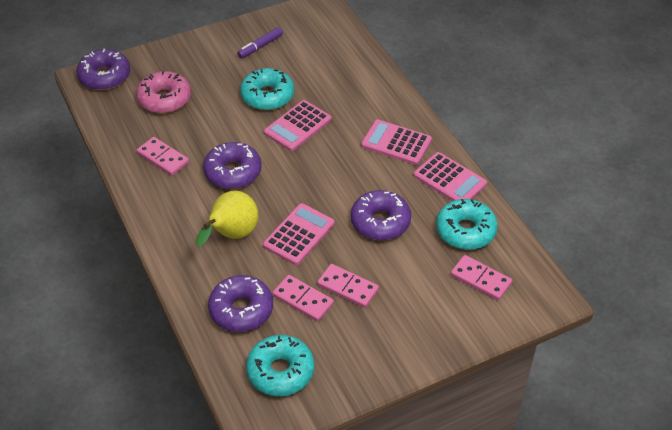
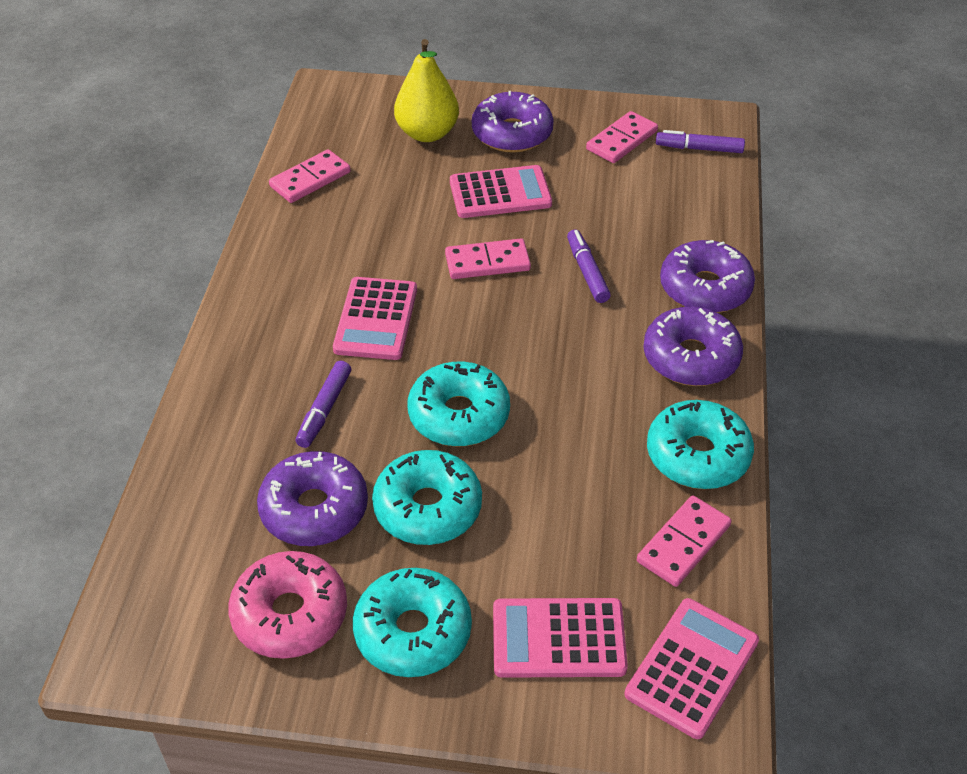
purple marker: 1 -> 3
turquoise donut: 3 -> 4

